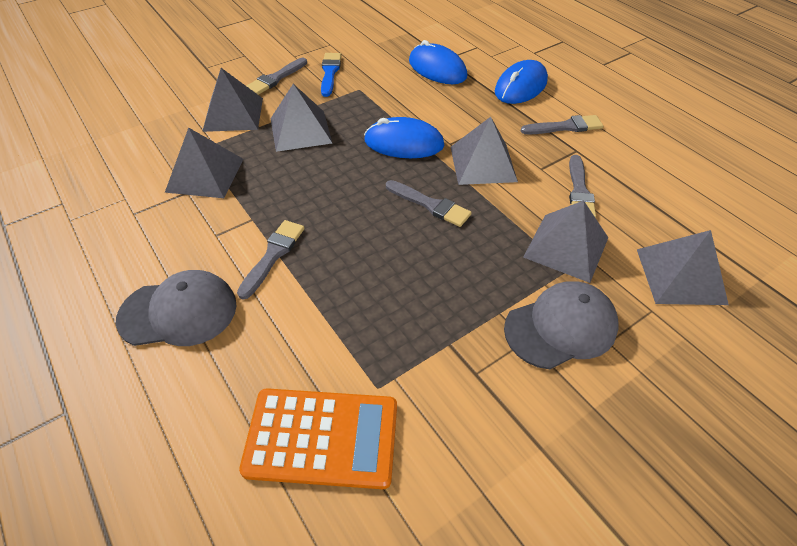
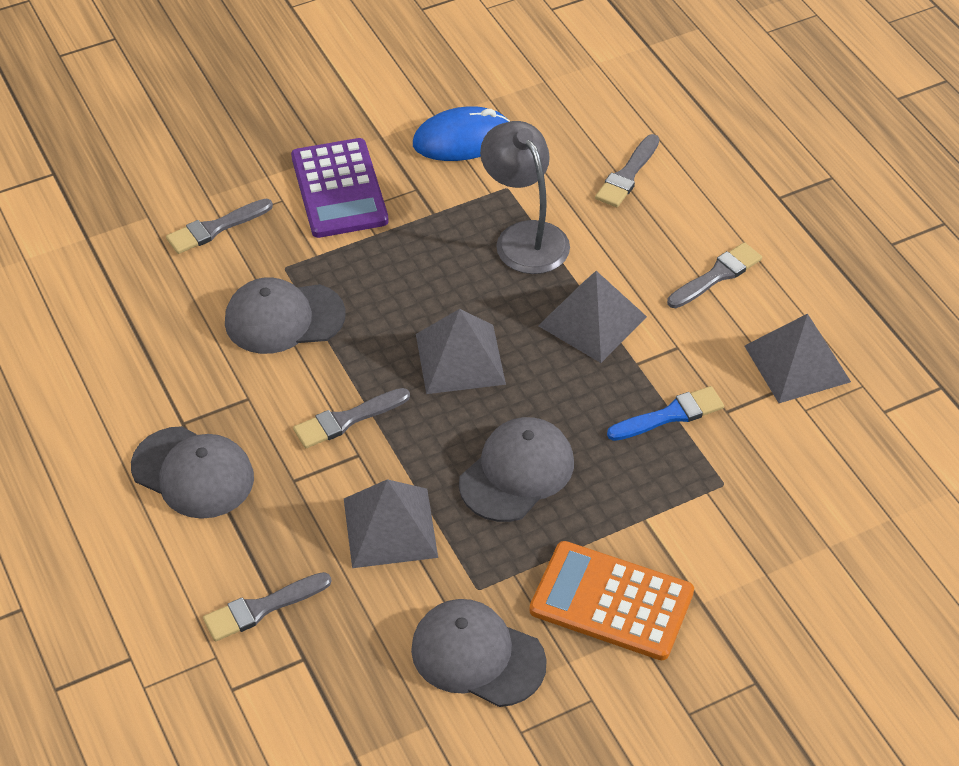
blue mouse: 3 -> 1
grey cap: 2 -> 4
grey lamp: 0 -> 1
grey pyramid: 6 -> 4
purple calculator: 0 -> 1

